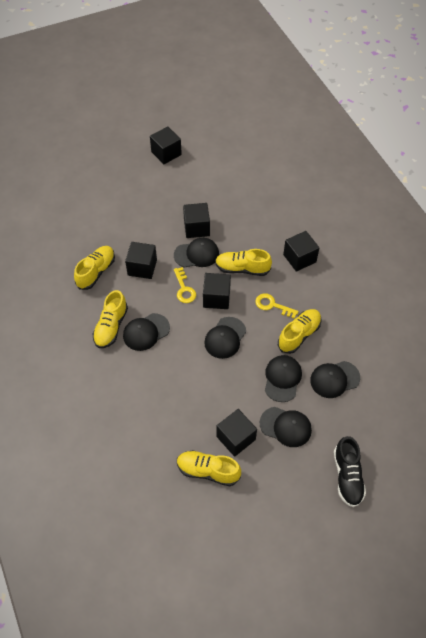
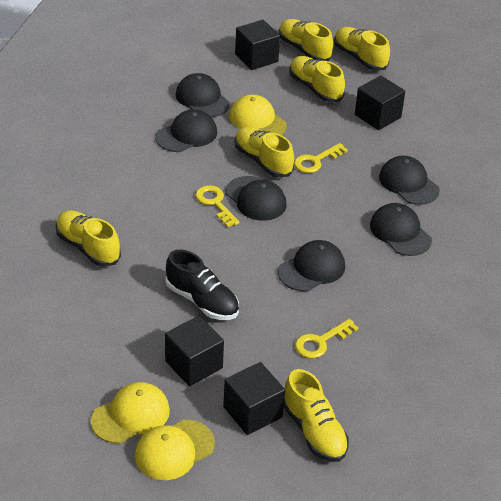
black cube: 6 -> 4
yellow cap: 0 -> 3
yellow key: 2 -> 3
yellow shoe: 5 -> 6

